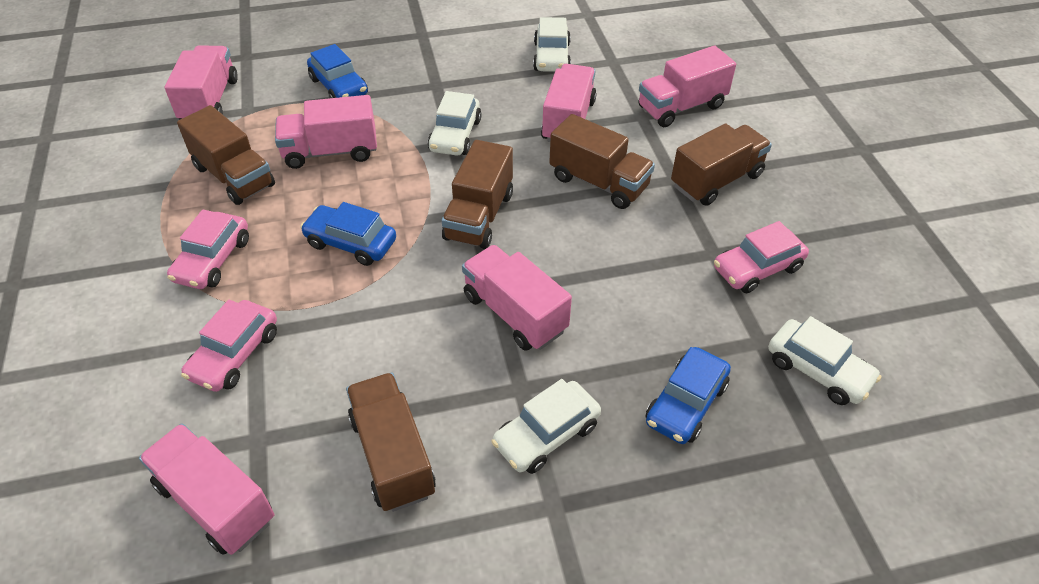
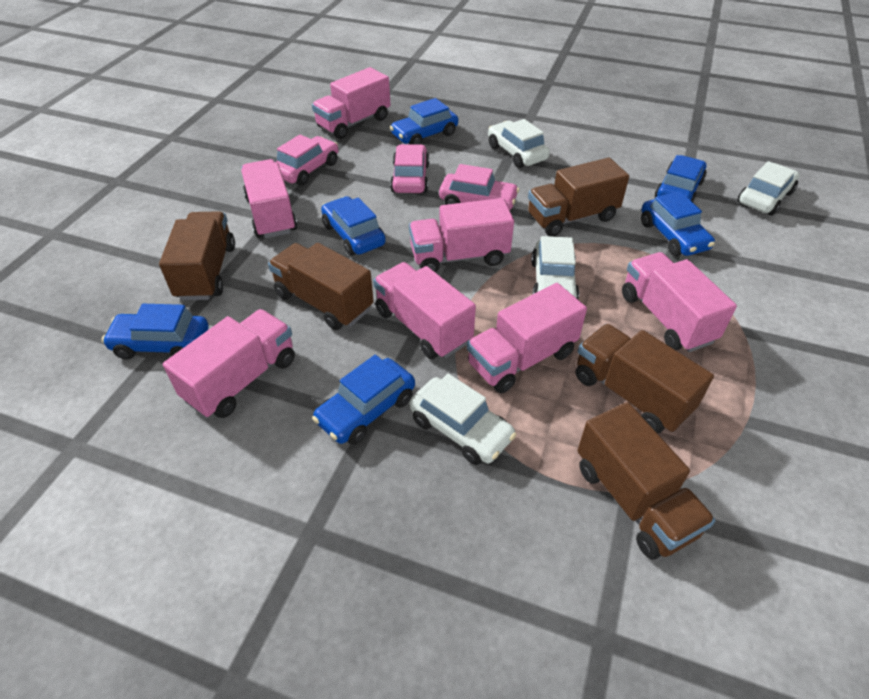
blue car: 3 -> 6
pink truck: 6 -> 7

